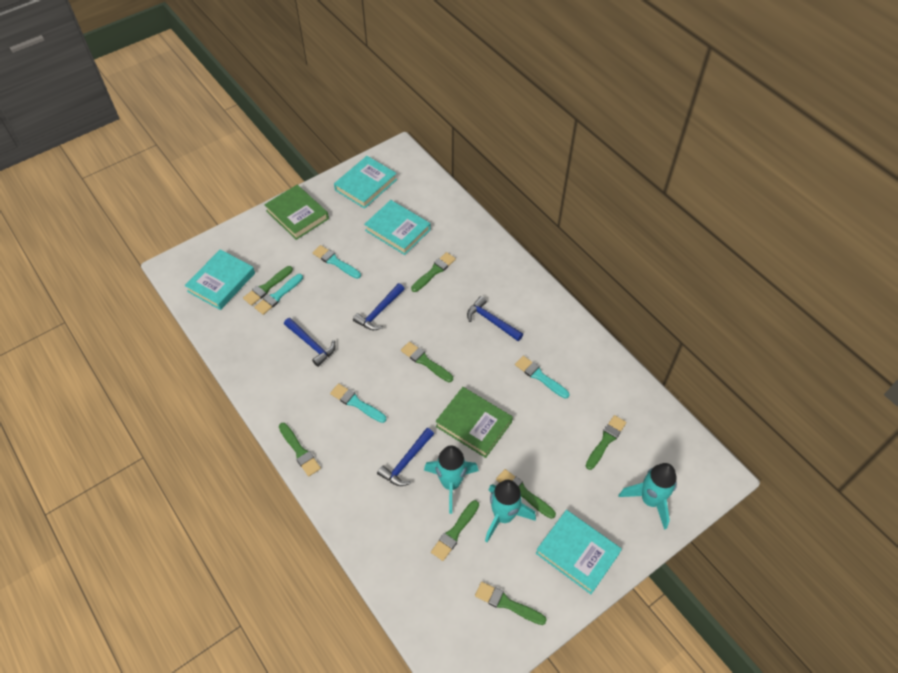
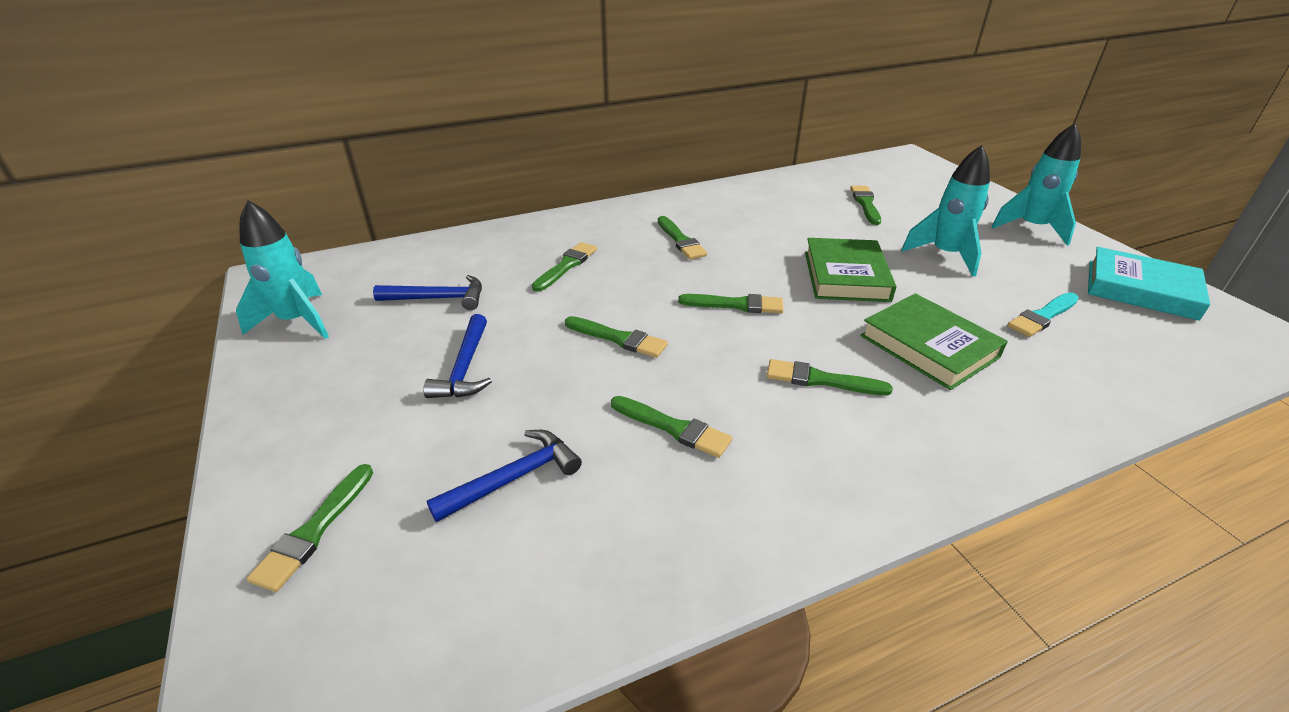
blue hammer: 4 -> 3
turquoise book: 4 -> 1
turquoise brush: 4 -> 1

